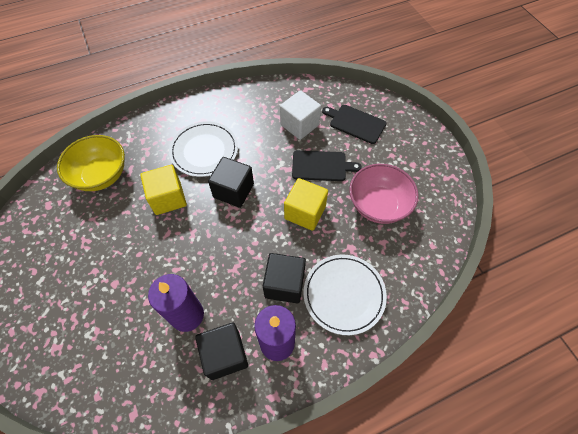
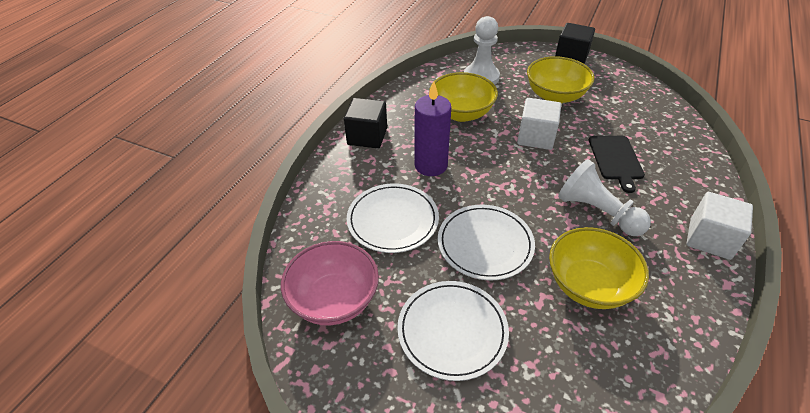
black cube: 3 -> 2
black cutting board: 2 -> 1
purple candle: 2 -> 1
white cube: 1 -> 2
white pawn: 0 -> 2
white plate: 2 -> 3
yellow bowl: 1 -> 3
yellow cube: 2 -> 0

